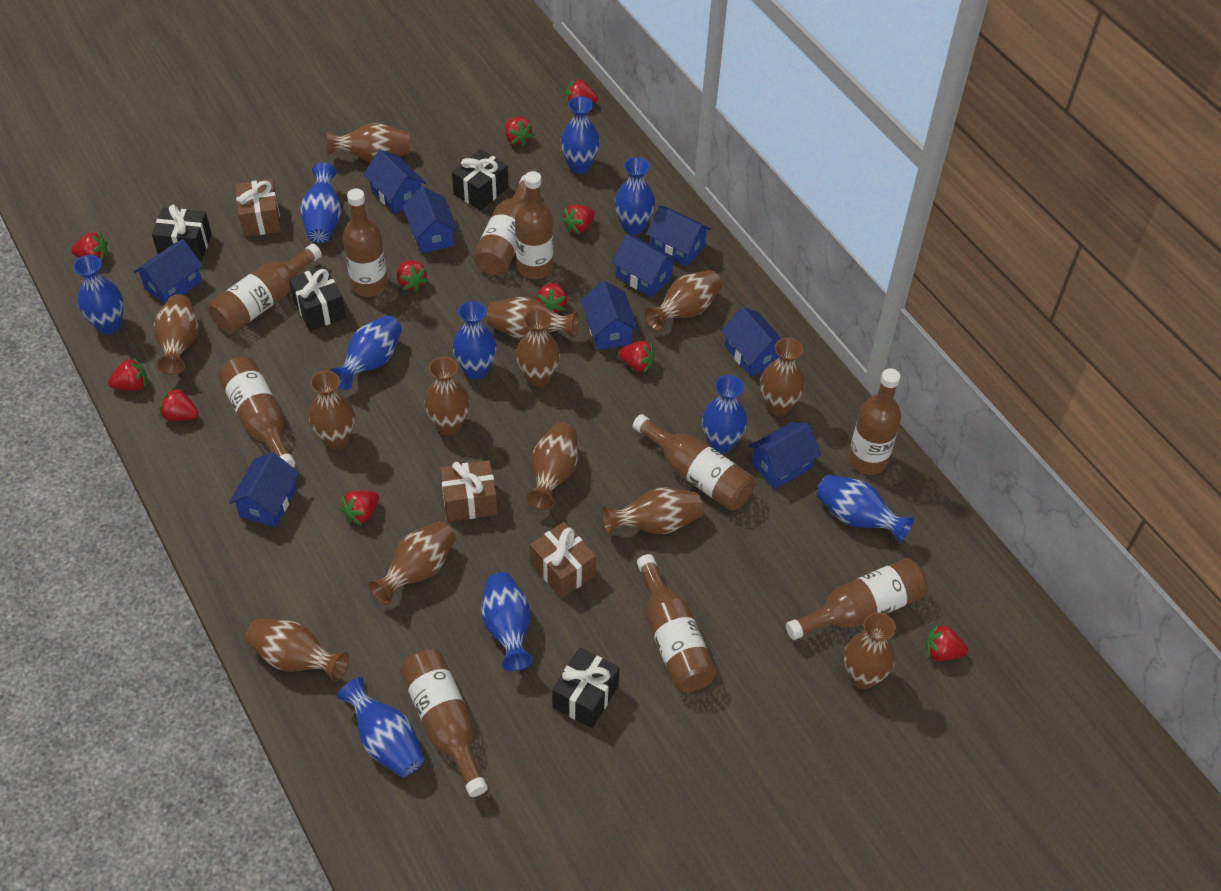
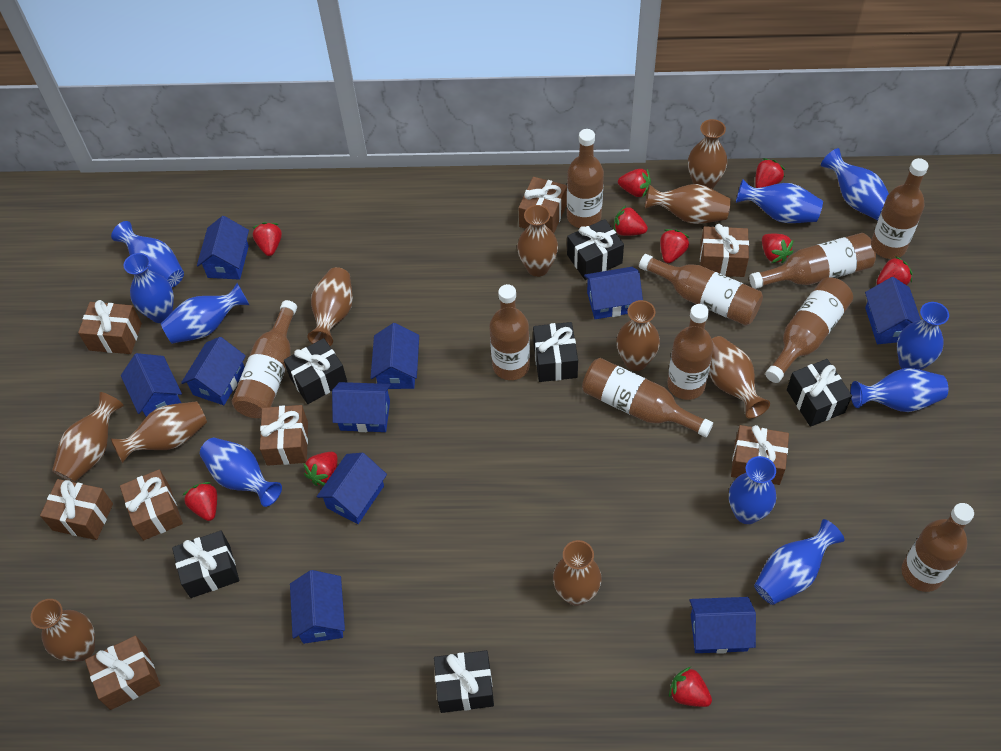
black gift: 4 -> 6
blue house: 9 -> 10
brown gift: 3 -> 8
brown vase: 13 -> 10
red strawberry: 11 -> 10

